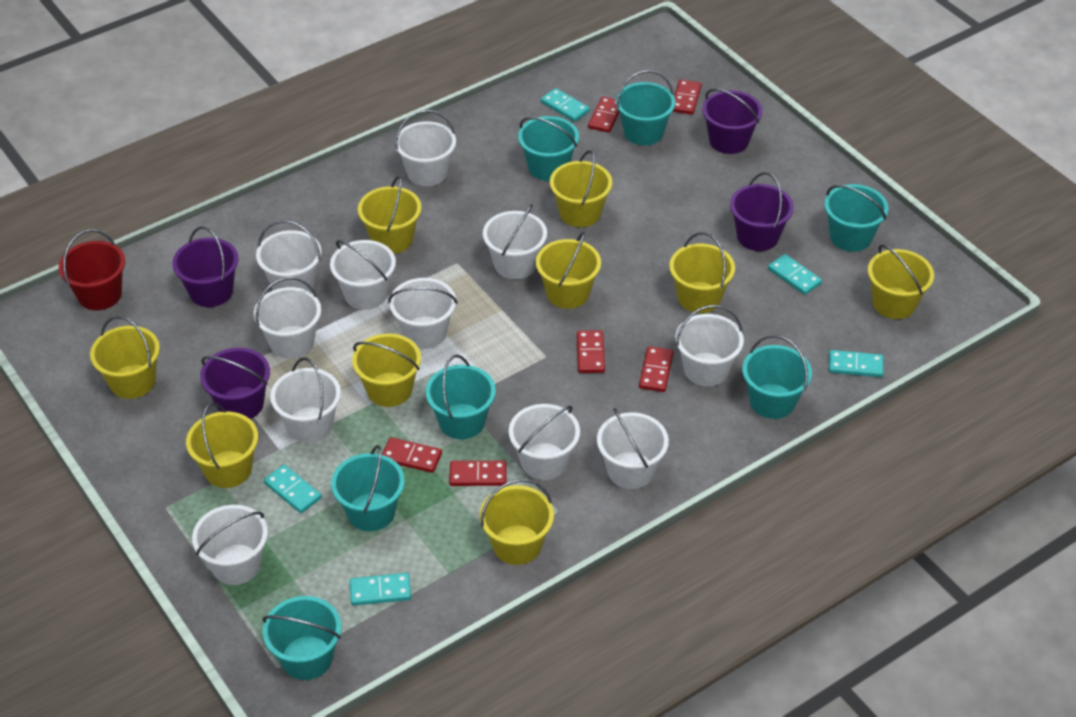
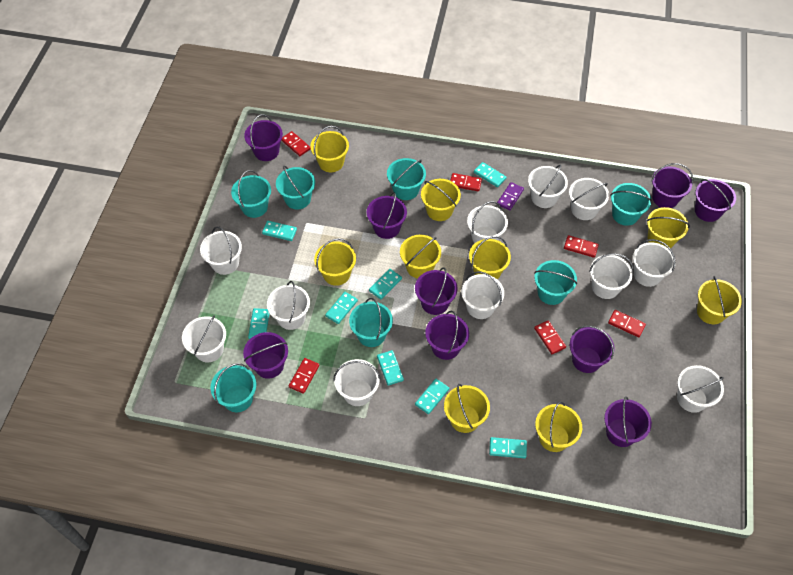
purple bucket: 4 -> 9
purple domino: 0 -> 1
red bucket: 1 -> 0
turquoise domino: 5 -> 8

